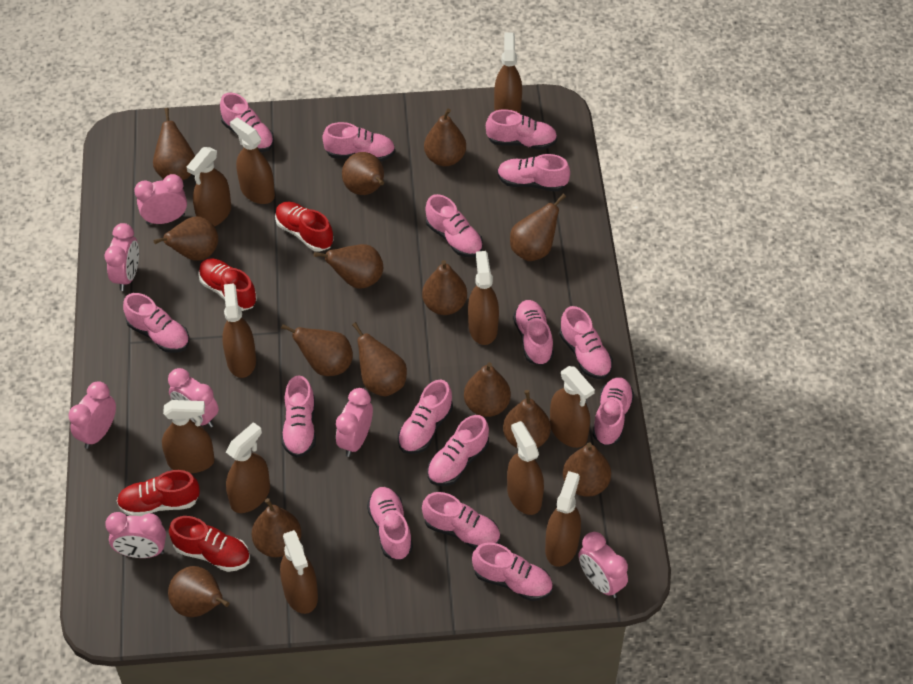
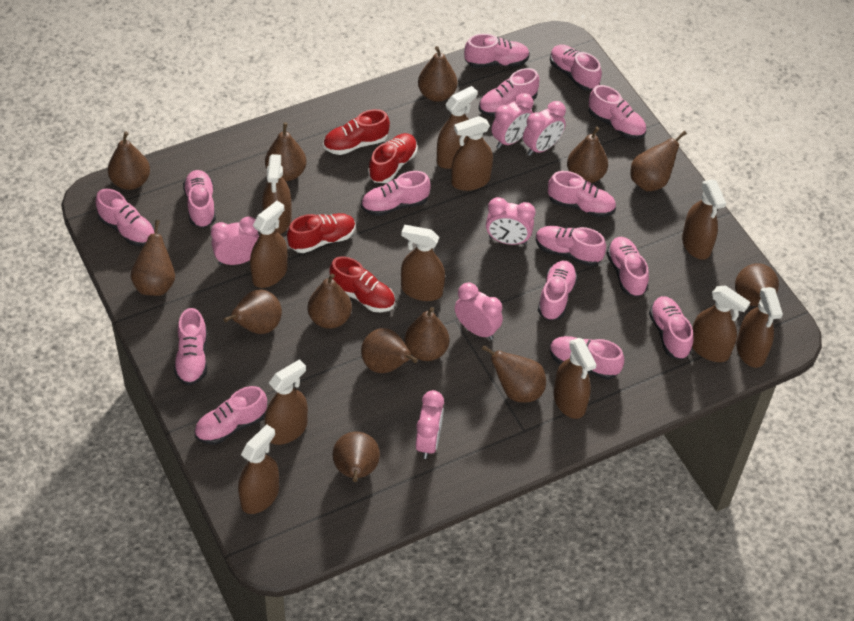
brown pear: 14 -> 13
pink clock: 7 -> 6

